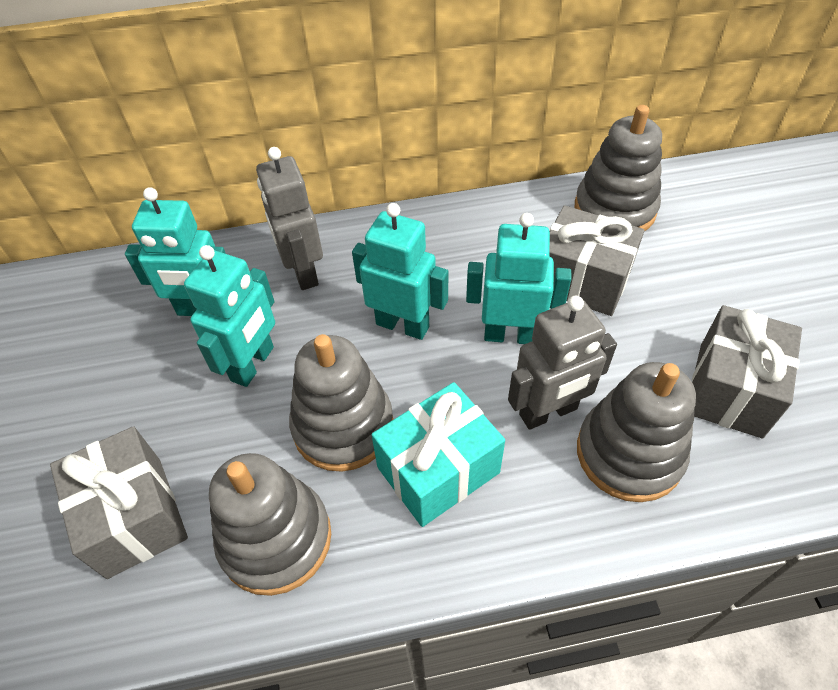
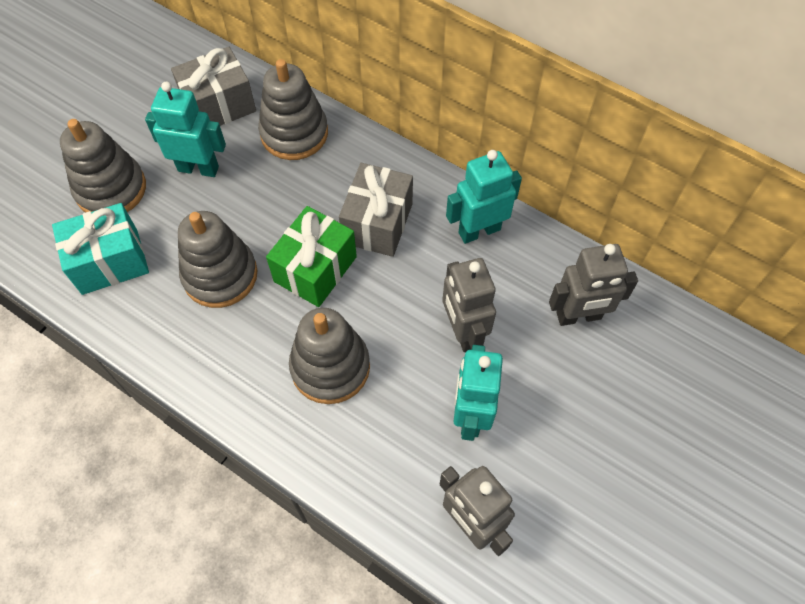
green gift: 0 -> 1
grey gift: 3 -> 2
grey robot: 2 -> 3
turquoise robot: 4 -> 3

